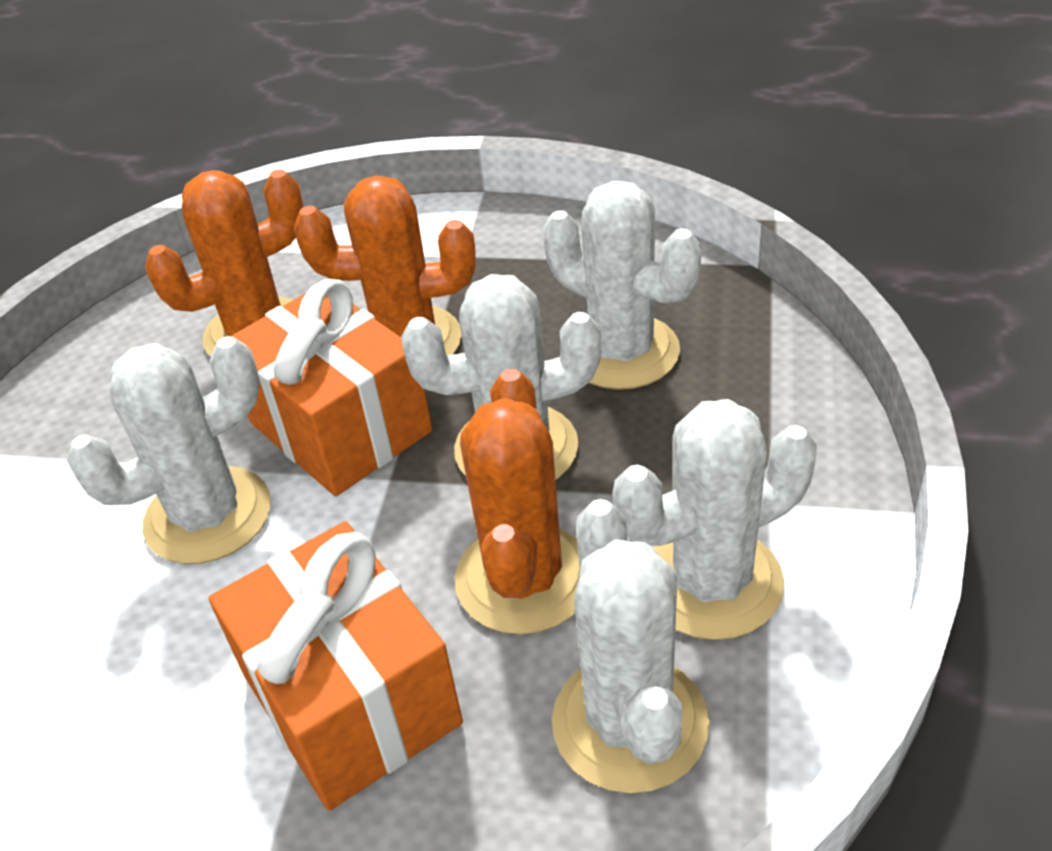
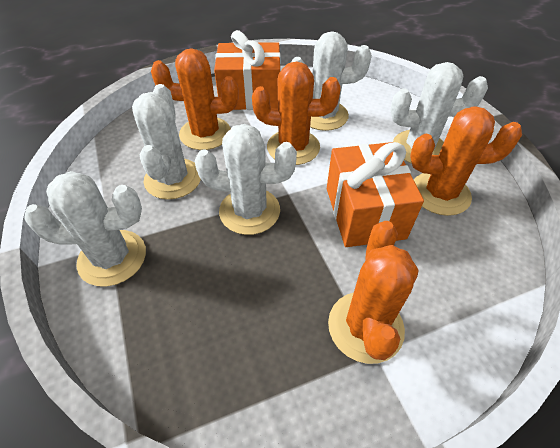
orange cactus: 3 -> 4

